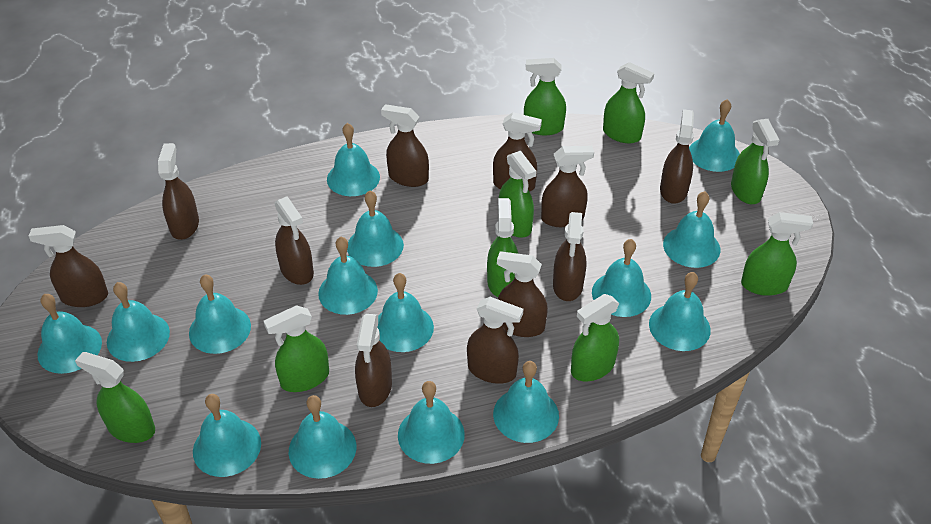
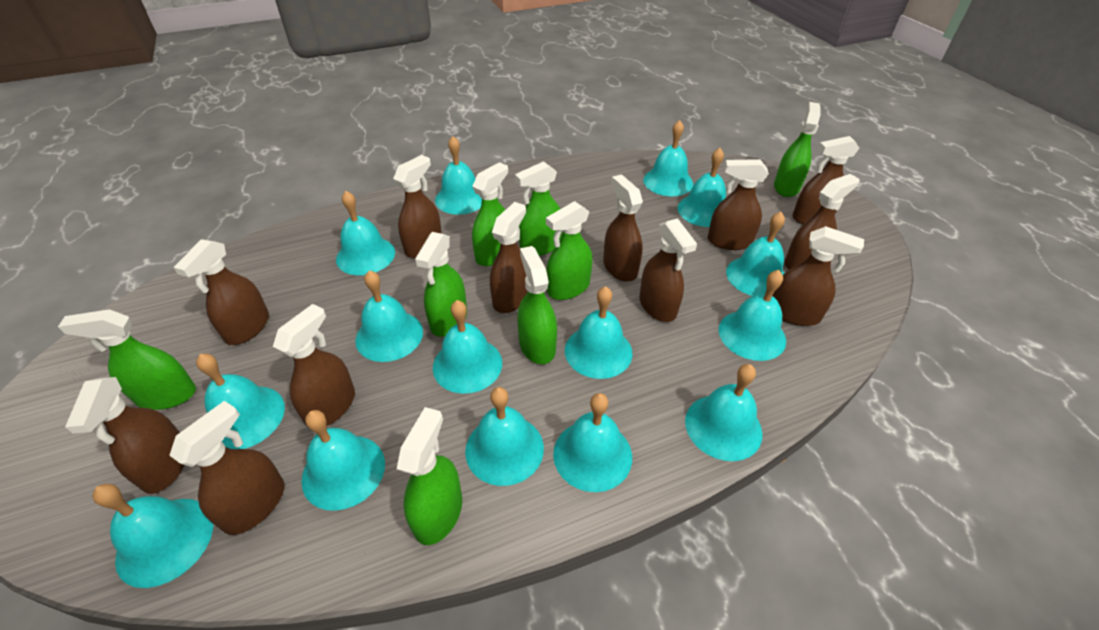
brown spray bottle: 11 -> 12
green spray bottle: 9 -> 8

